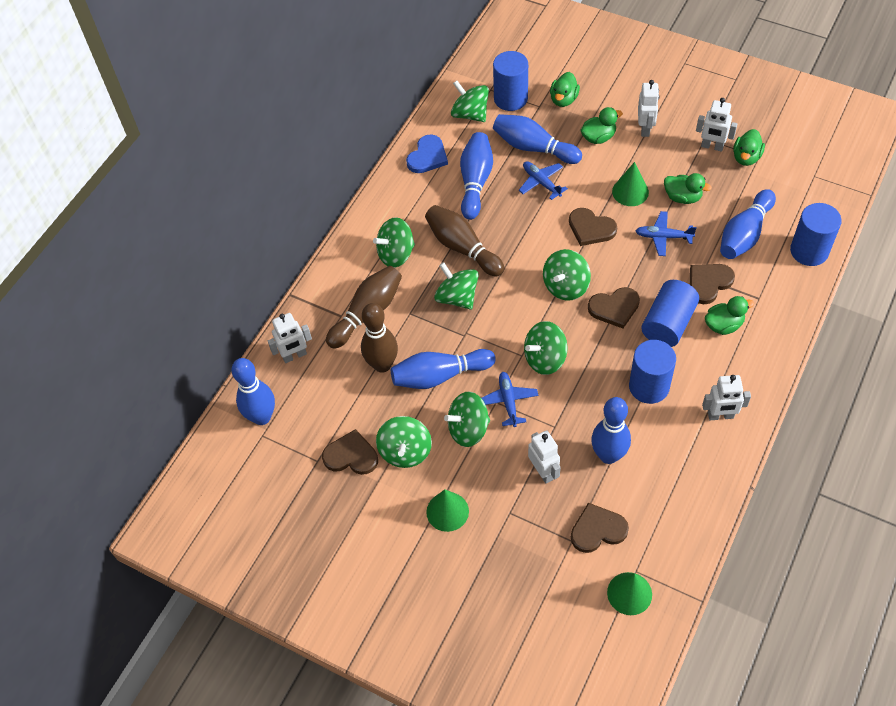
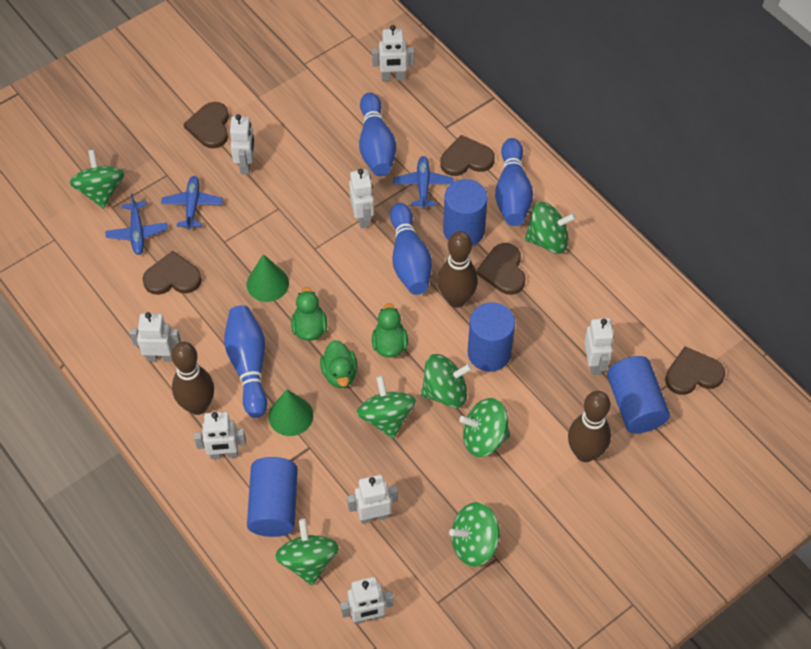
blue bowling pin: 6 -> 4
blue heart: 1 -> 0
green cone: 3 -> 2
green duck: 5 -> 3
white robot: 5 -> 8

